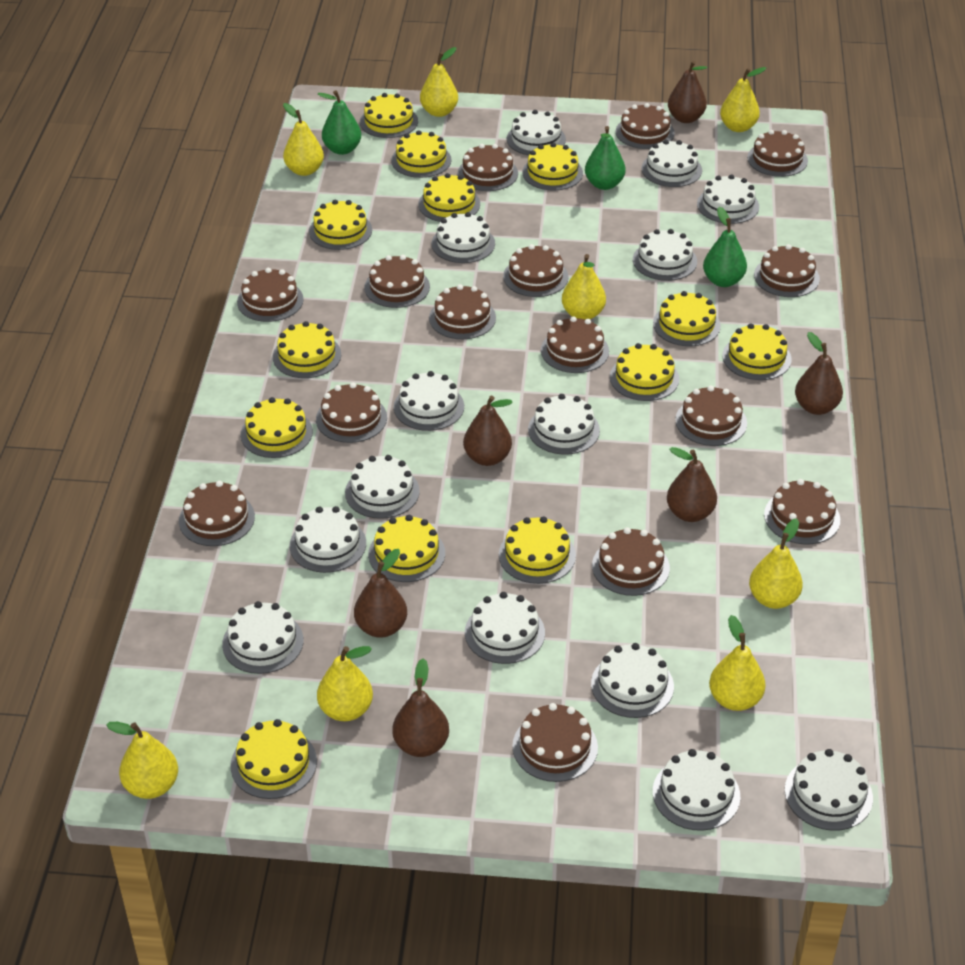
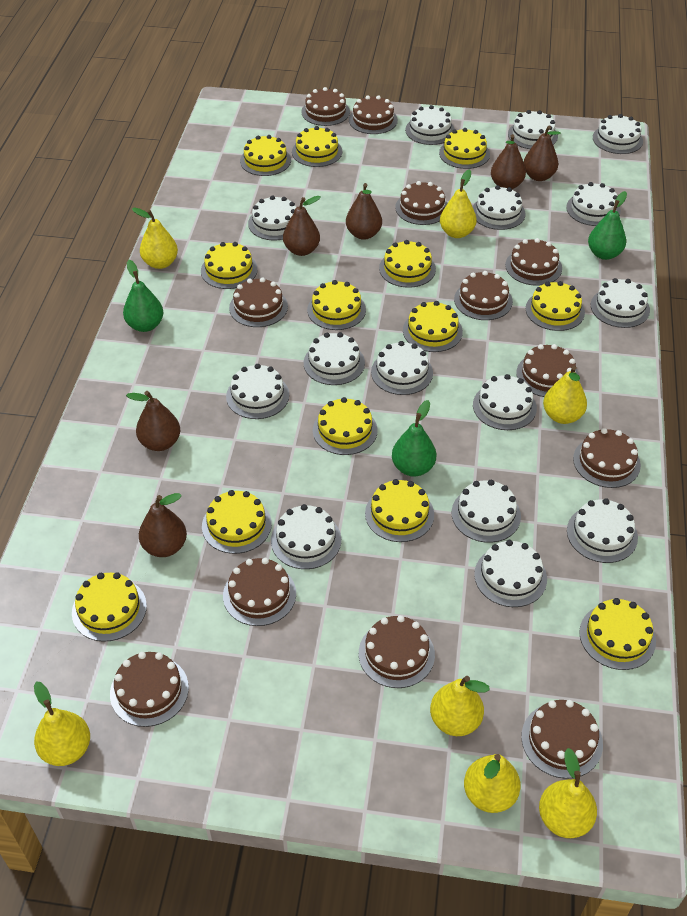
brown cake: 15 -> 12
white cake: 14 -> 15
yellow pear: 8 -> 7

